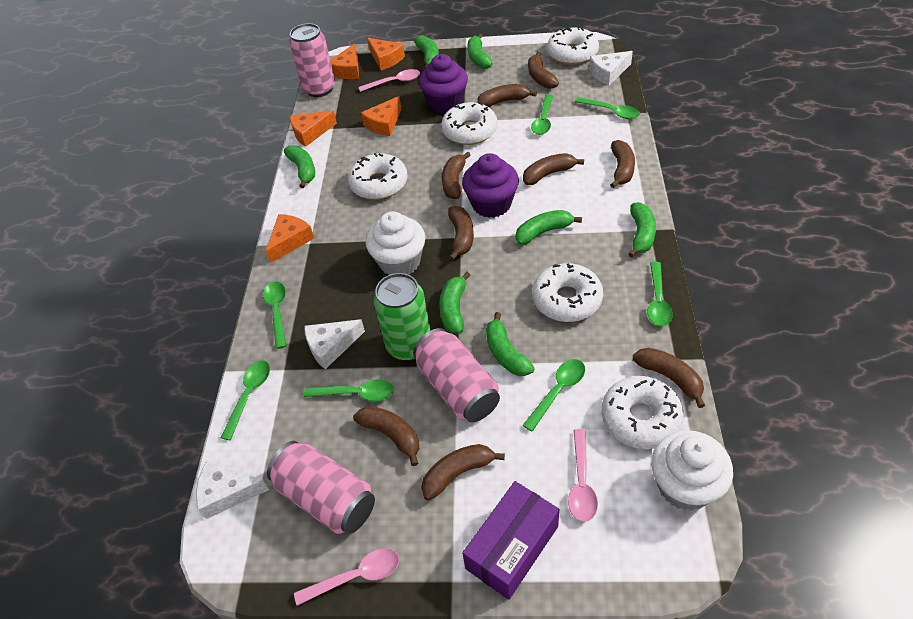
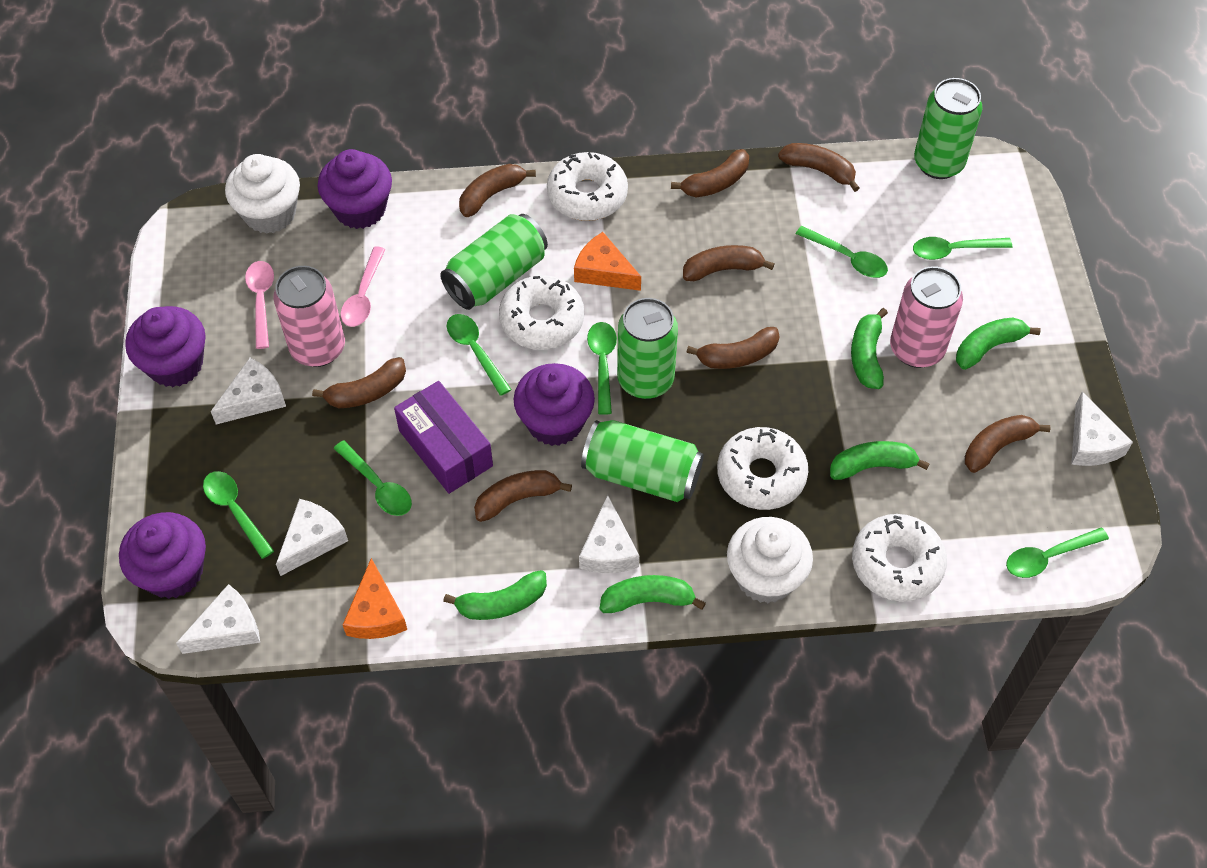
brown banana: 9 -> 8
green banana: 7 -> 5
green can: 1 -> 4
orange cheese: 5 -> 2
pink can: 3 -> 2
pink spoon: 3 -> 2
purple cupcake: 2 -> 4
white cheese: 3 -> 5
white donut: 5 -> 4

